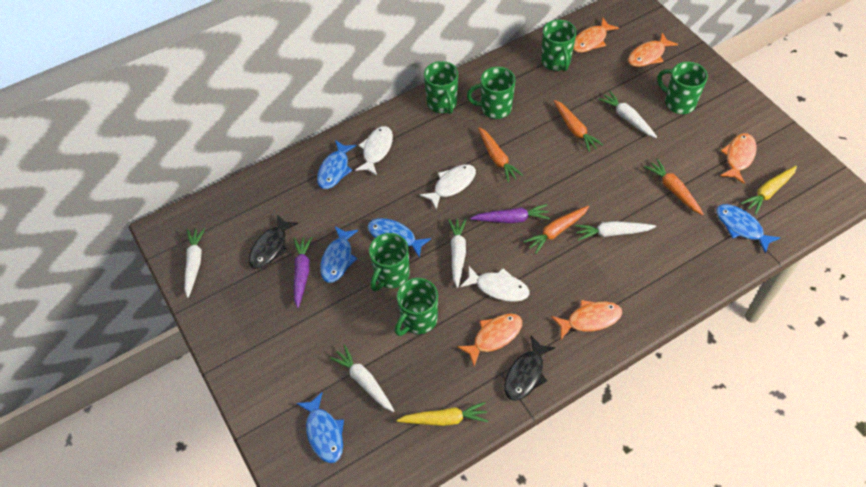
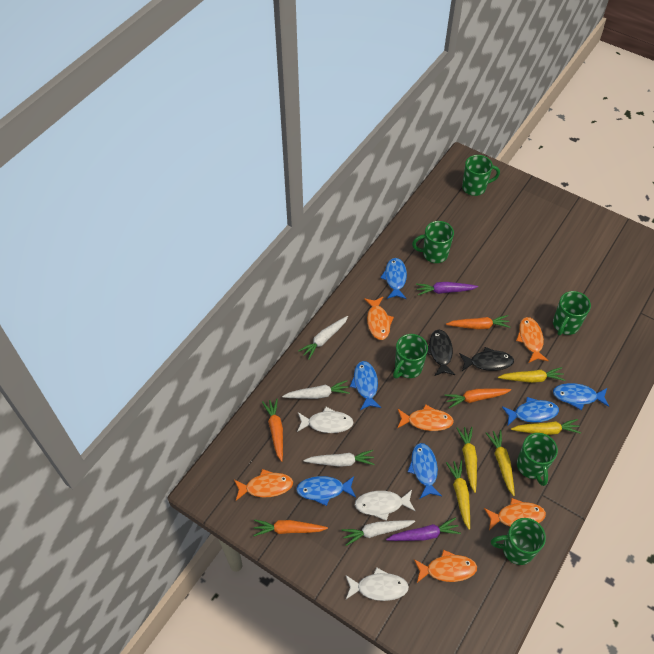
blue fish: 5 -> 6
orange fish: 5 -> 6
white carrot: 5 -> 4
yellow carrot: 2 -> 5

